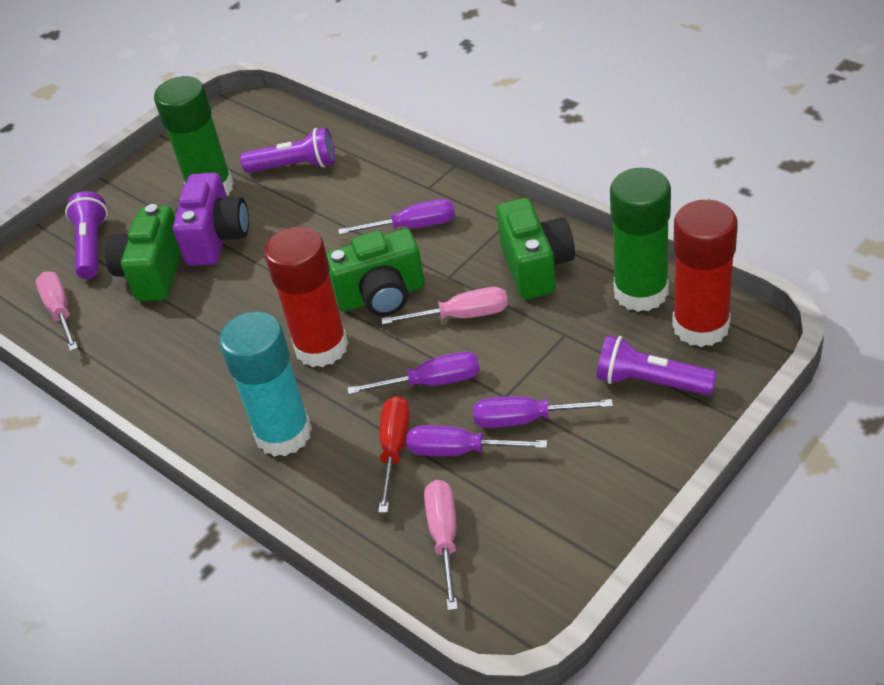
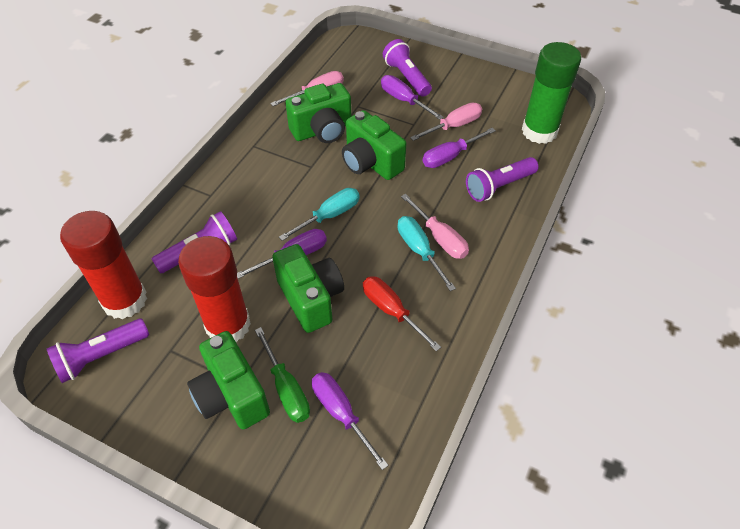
green camera: 3 -> 4
green glue stick: 2 -> 1
green screwdriver: 0 -> 1
purple camera: 1 -> 0
purple flashlight: 3 -> 4
turquoise glue stick: 1 -> 0
turquoise screwdriver: 0 -> 2

